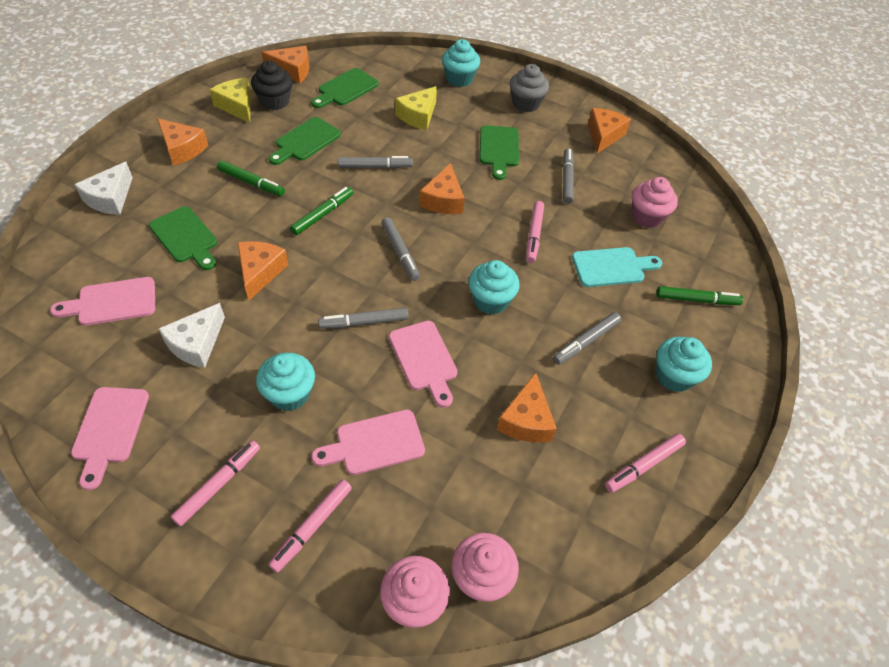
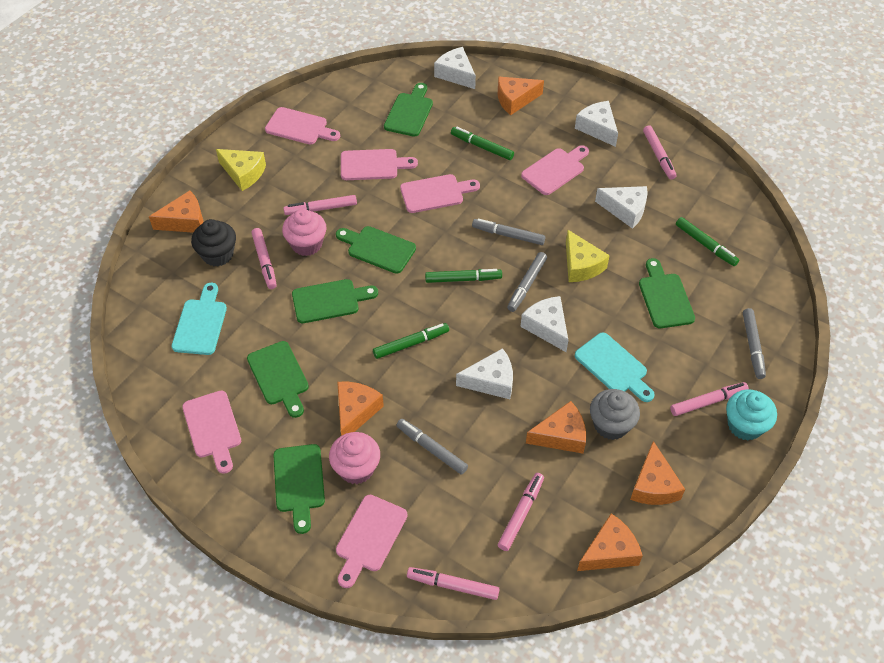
green cutting board: 4 -> 6
green marker: 3 -> 4
grey marker: 5 -> 4
pink cupcake: 3 -> 2
pink cutting board: 4 -> 6
pink marker: 4 -> 6
turquoise cupcake: 4 -> 1
turquoise cutting board: 1 -> 2
white cheese: 2 -> 5

